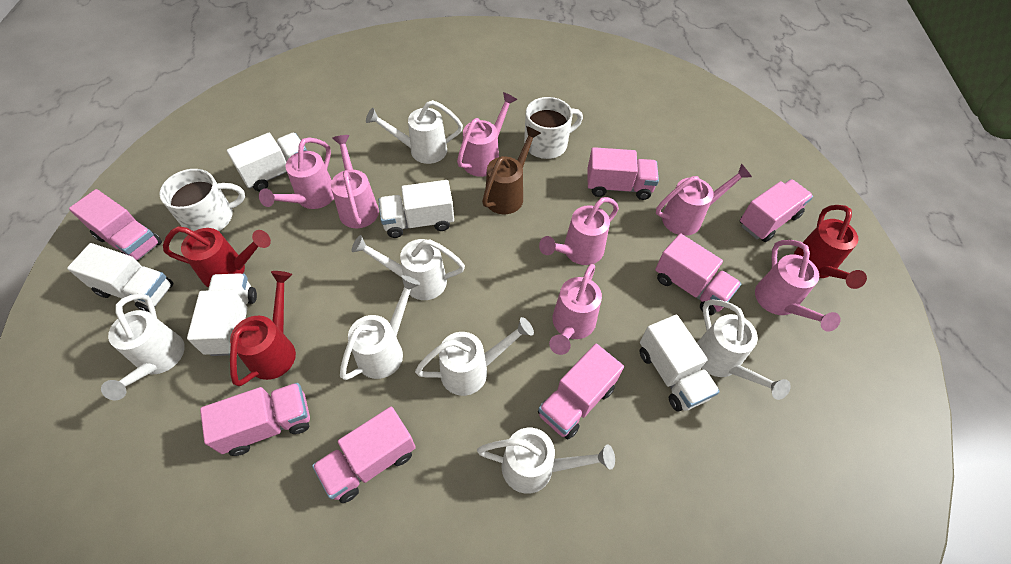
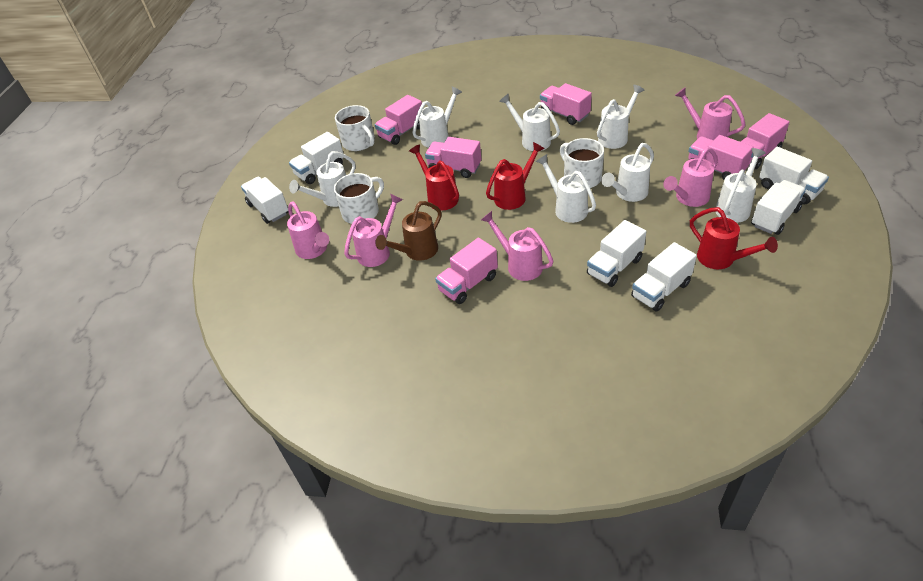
pink truck: 7 -> 6
pink watering can: 7 -> 5
white mug: 2 -> 3
white truck: 5 -> 6

